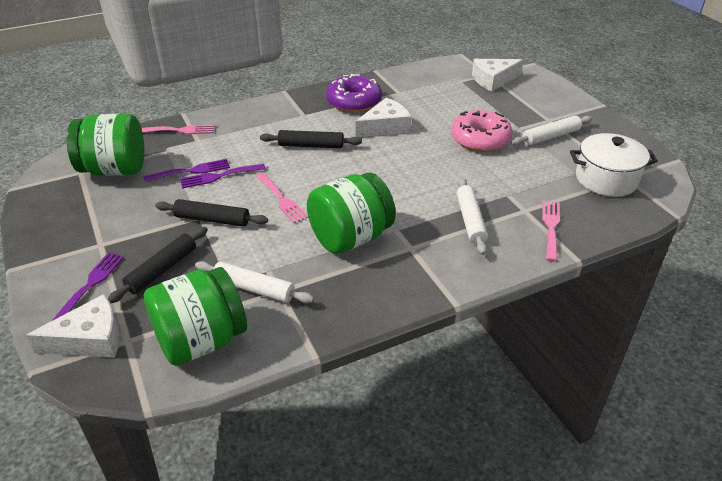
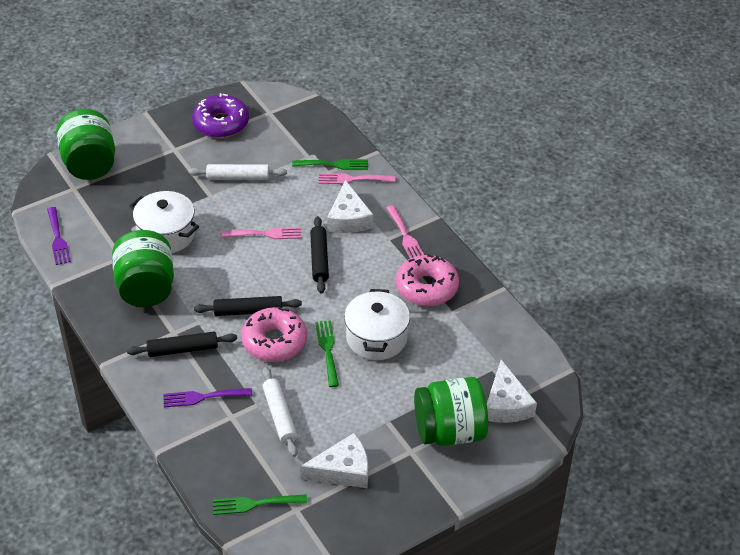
green fork: 0 -> 3
pink donut: 1 -> 2
purple fork: 3 -> 2
white pot: 1 -> 2
white rolling pin: 3 -> 2

